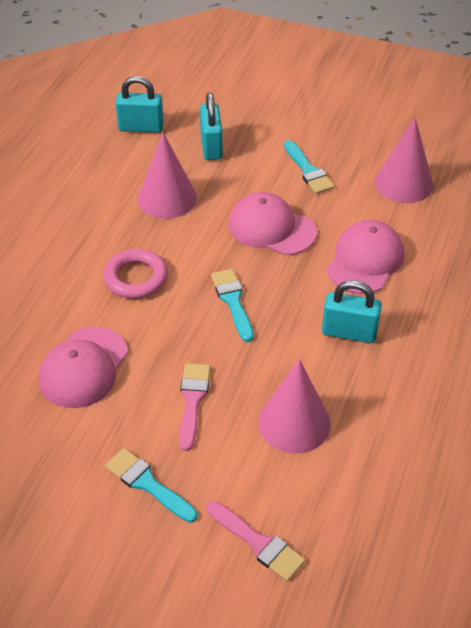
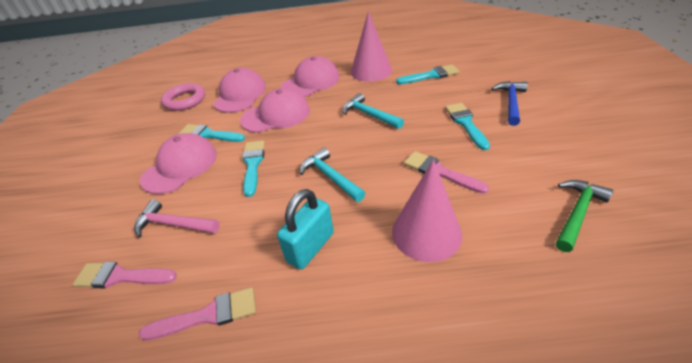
blue hammer: 0 -> 1
green hammer: 0 -> 1
pink brush: 2 -> 3
pink cap: 3 -> 4
pink cone: 3 -> 2
pink hammer: 0 -> 1
turquoise brush: 3 -> 4
turquoise hammer: 0 -> 2
turquoise padlock: 3 -> 1

